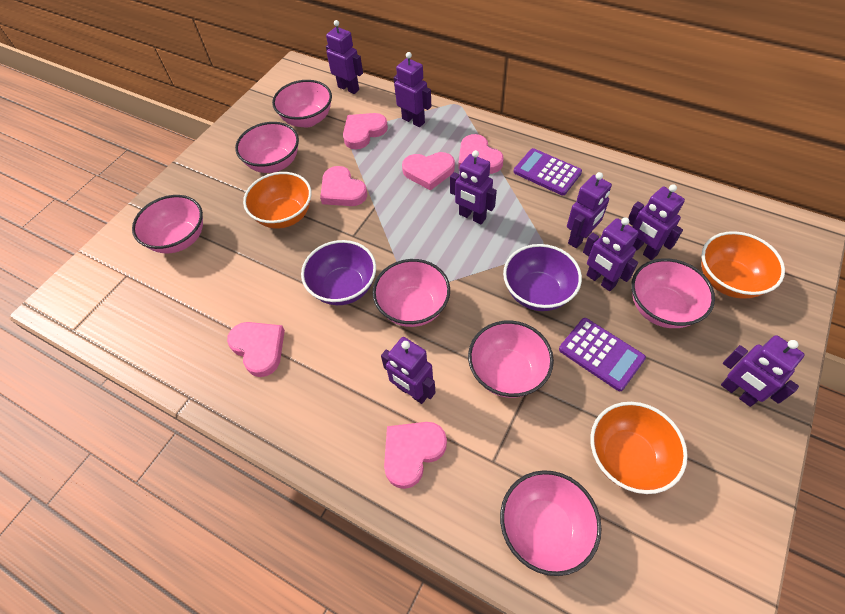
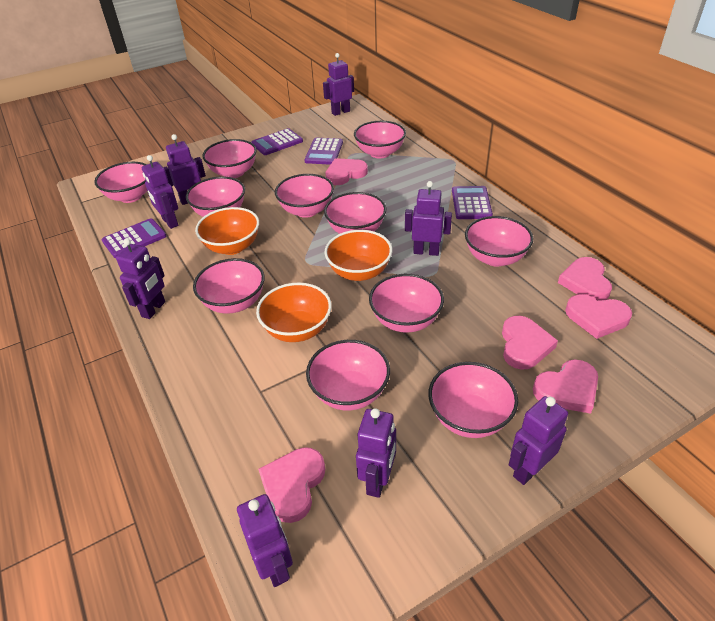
pink bowl: 7 -> 11
purple bowl: 2 -> 0
purple calculator: 2 -> 4

